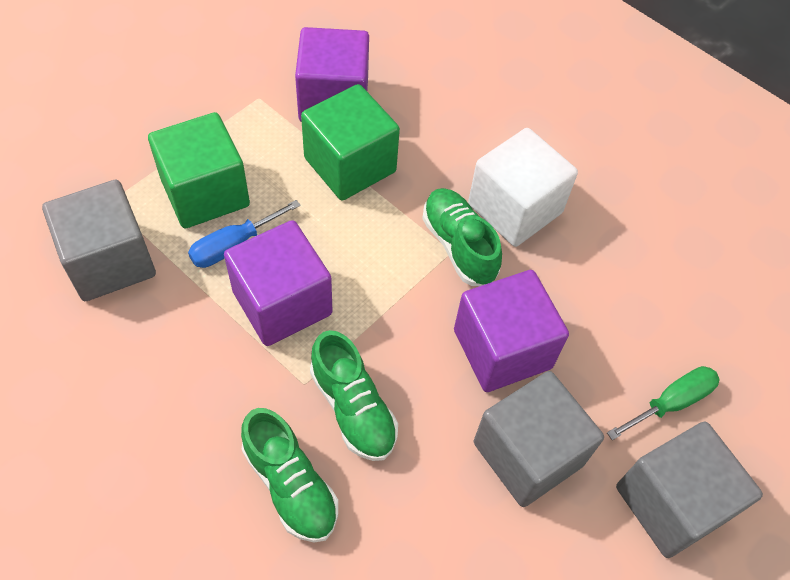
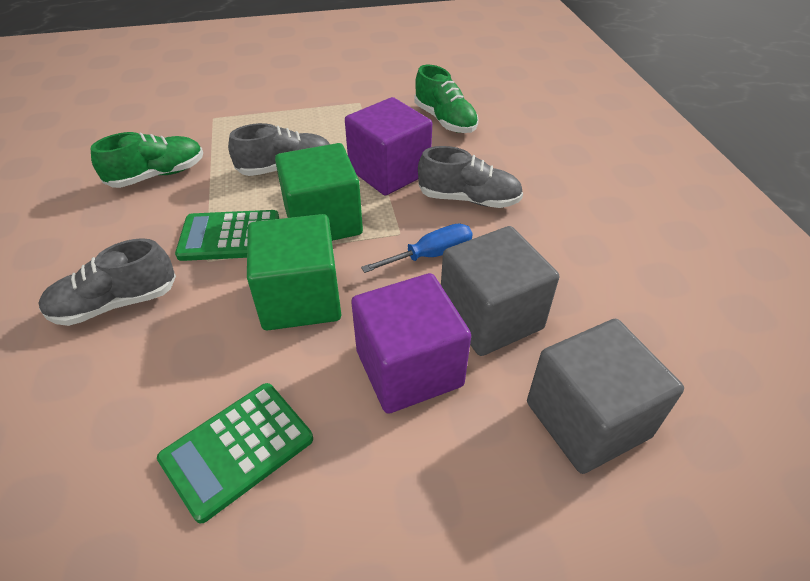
green calculator: 0 -> 2
green screwdriver: 1 -> 0
green shoe: 3 -> 2
grey cube: 3 -> 2
grey shoe: 0 -> 3
purple cube: 3 -> 2
white cube: 1 -> 0

